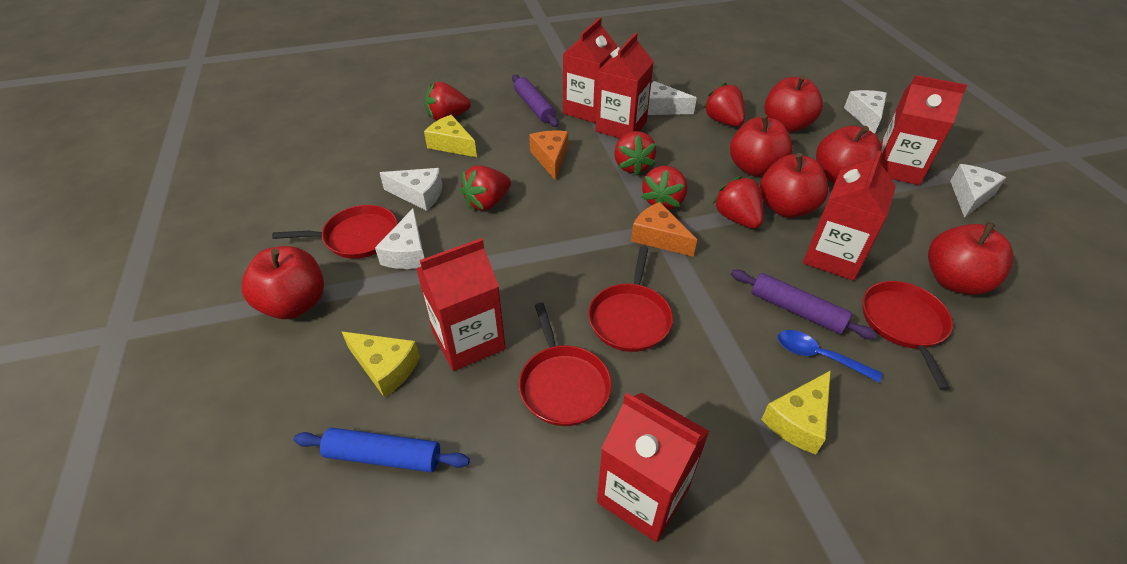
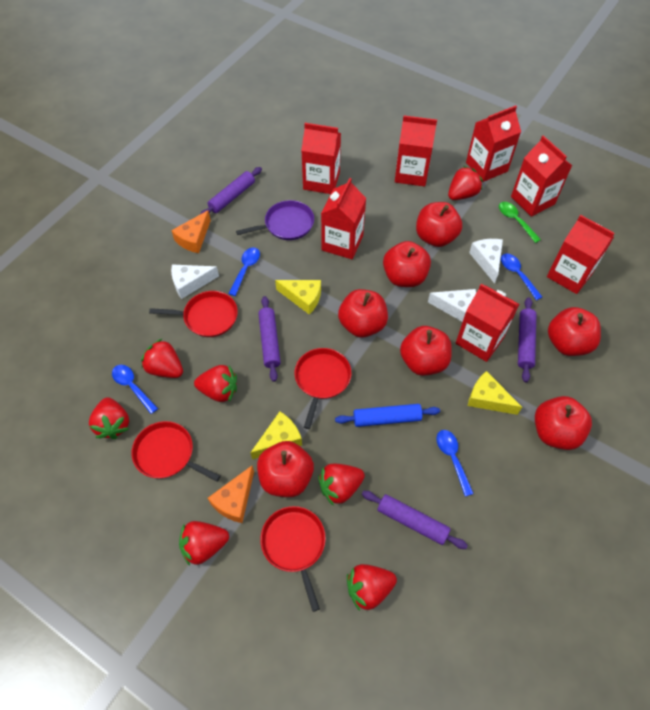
blue spoon: 1 -> 4
green spoon: 0 -> 1
purple pan: 0 -> 1
purple rolling pin: 2 -> 4
red apple: 6 -> 7
red carton: 6 -> 7
red strawberry: 6 -> 7
white cheese: 5 -> 3

